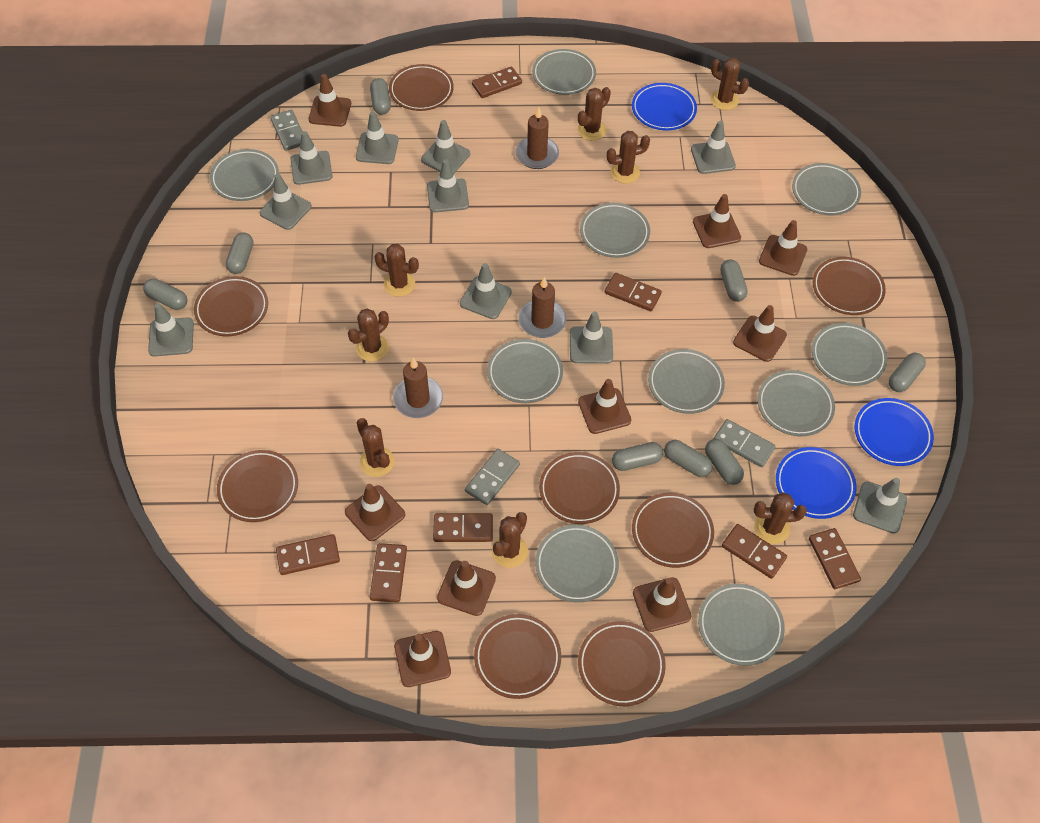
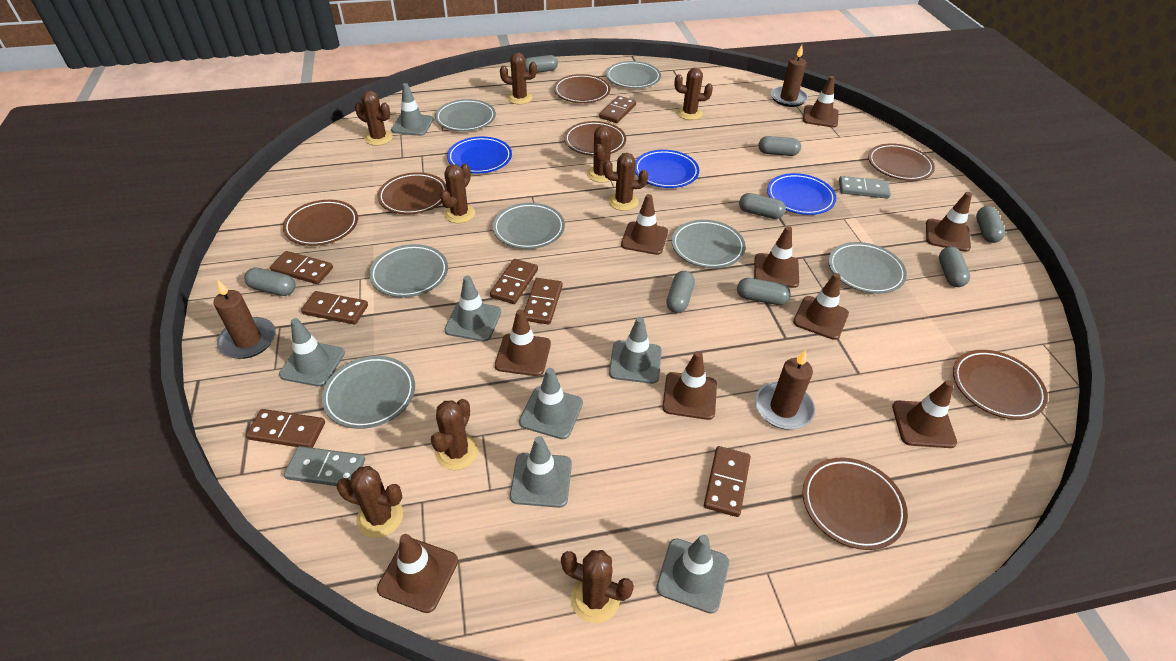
brown cactus: 8 -> 9
brown plate: 8 -> 7
grey domino: 3 -> 2
grey plate: 10 -> 7
grey traffic cone: 10 -> 7

